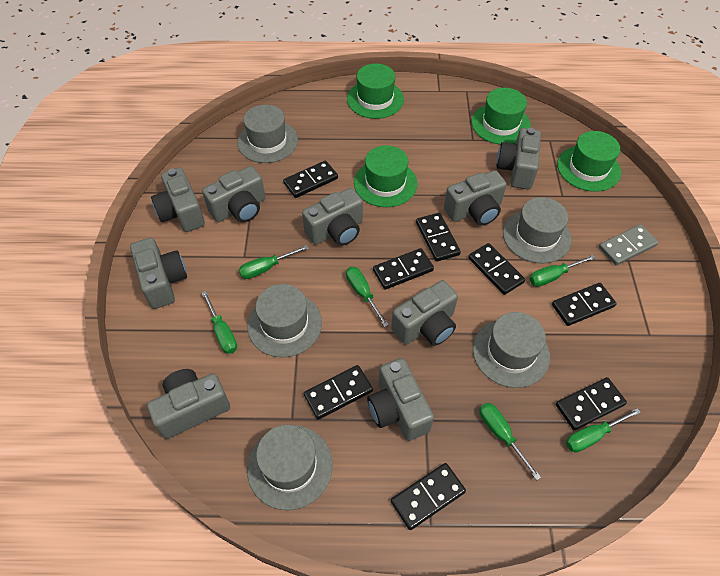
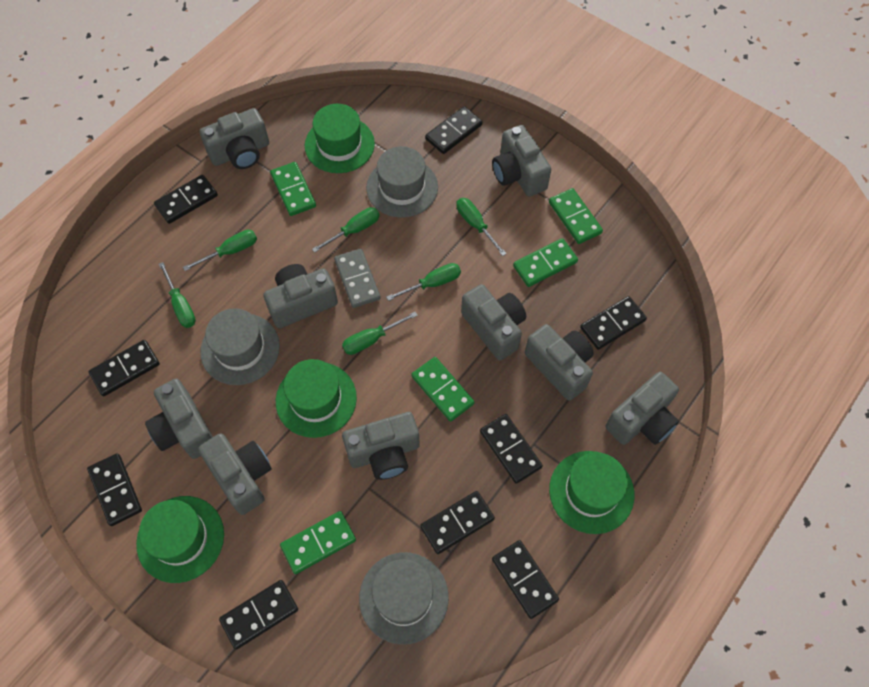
black domino: 8 -> 9
green domino: 0 -> 5
grey hat: 5 -> 3

